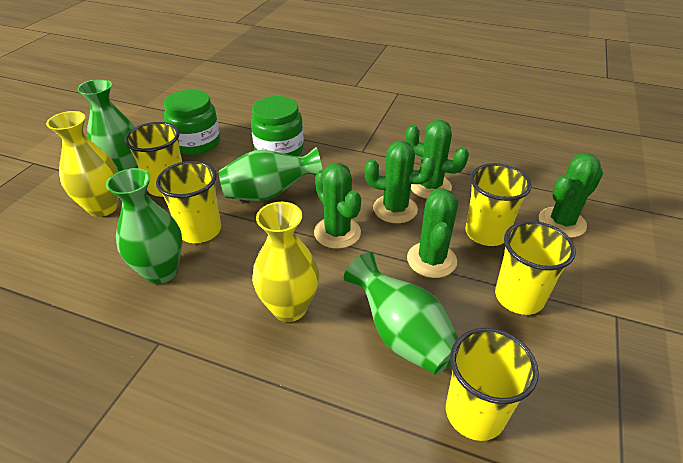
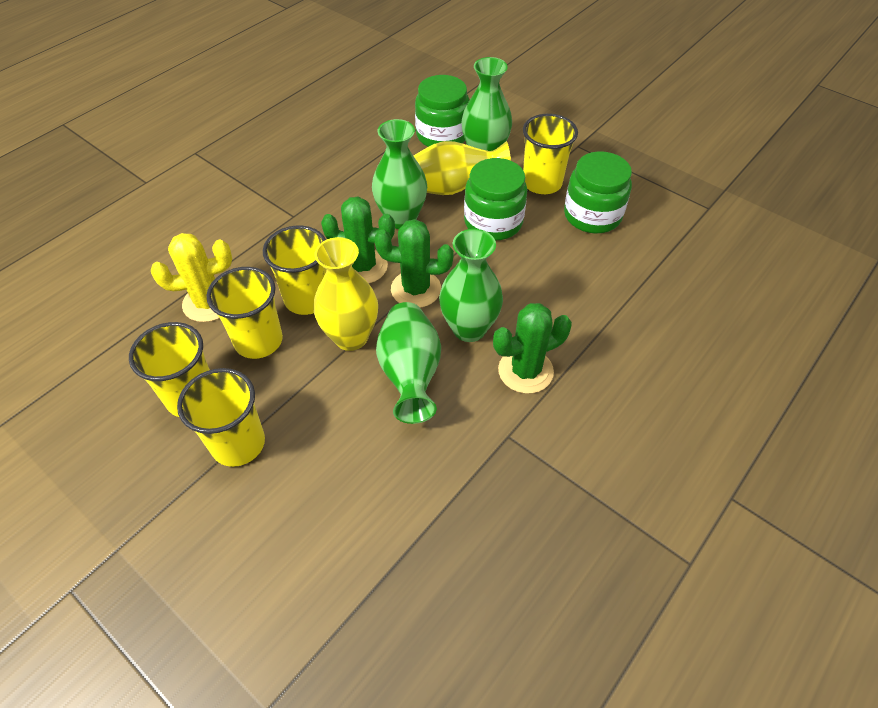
green cactus: 5 -> 3
green jar: 2 -> 3
yellow cactus: 0 -> 1

